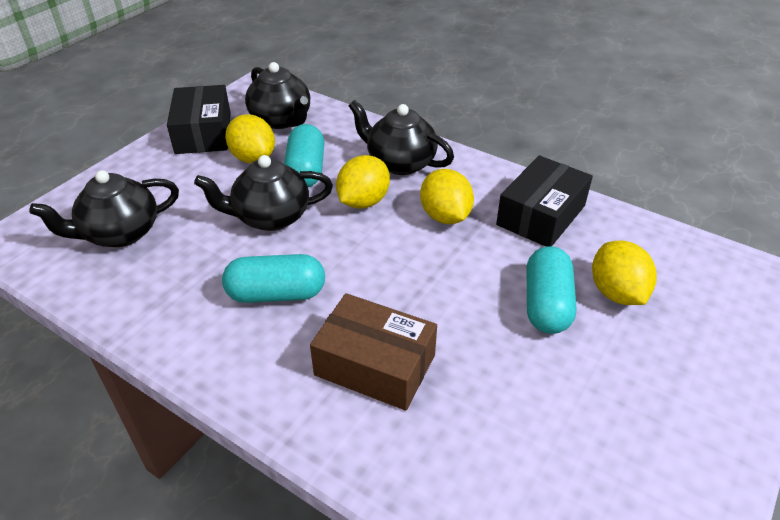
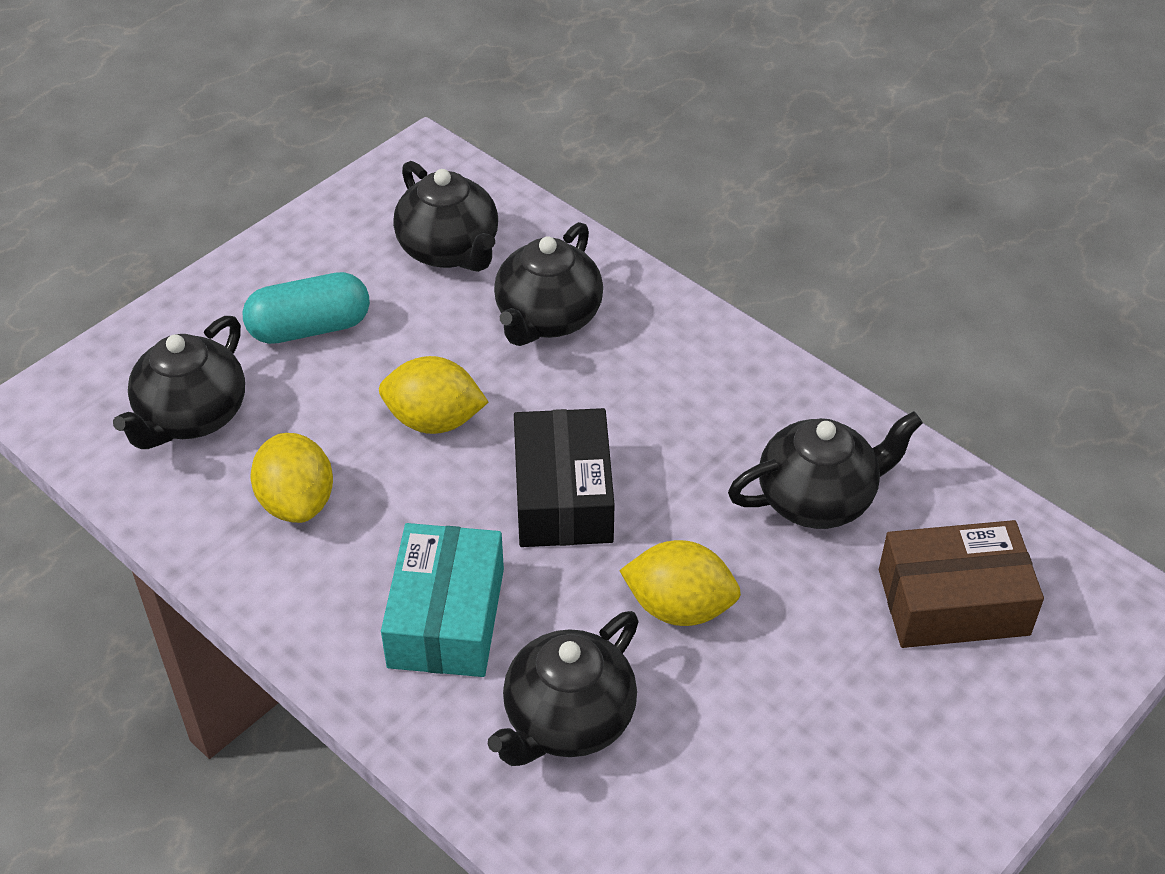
black box: 2 -> 1
black teapot: 4 -> 5
turquoise box: 0 -> 1
turquoise capsule: 3 -> 1
yellow lemon: 4 -> 3

